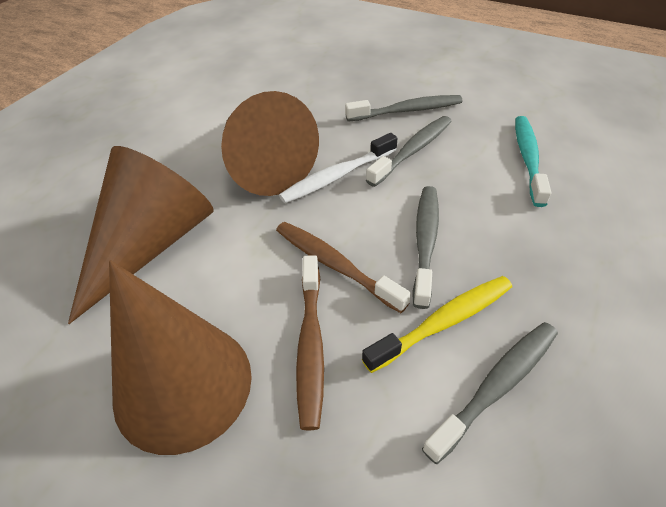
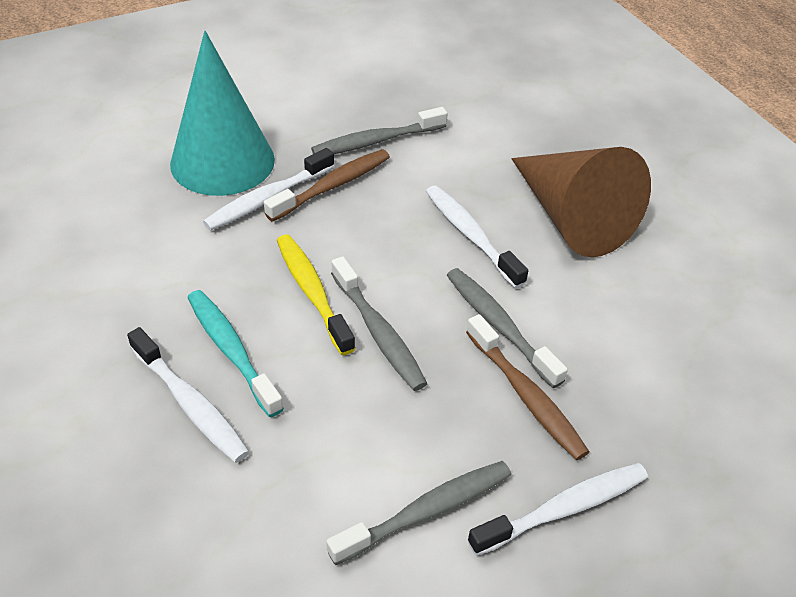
brown cone: 3 -> 1
turquoise cone: 0 -> 1
white toothbrush: 1 -> 4

